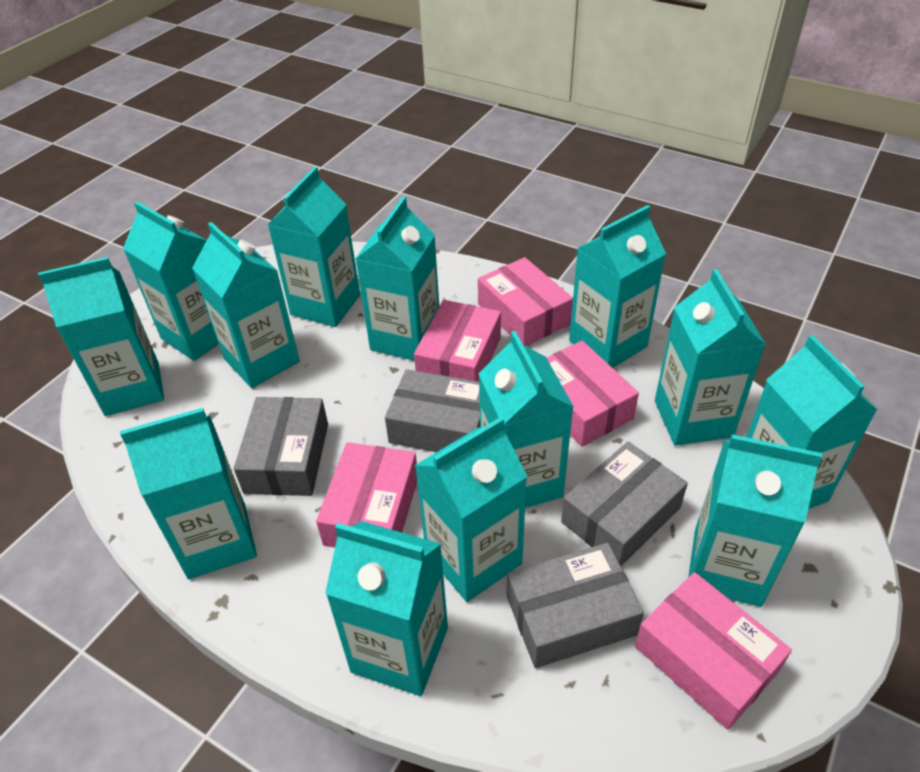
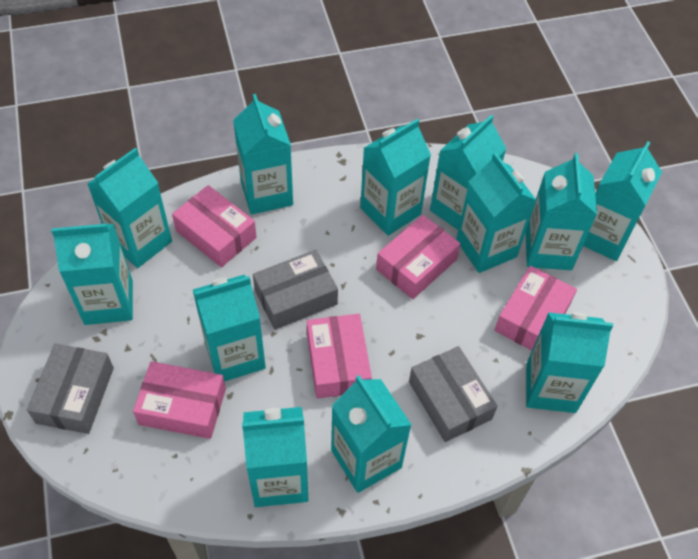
grey box: 4 -> 3
turquoise carton: 13 -> 12

